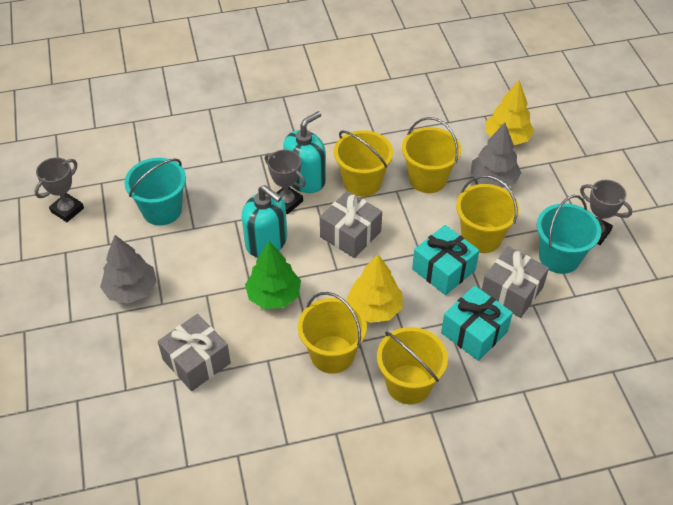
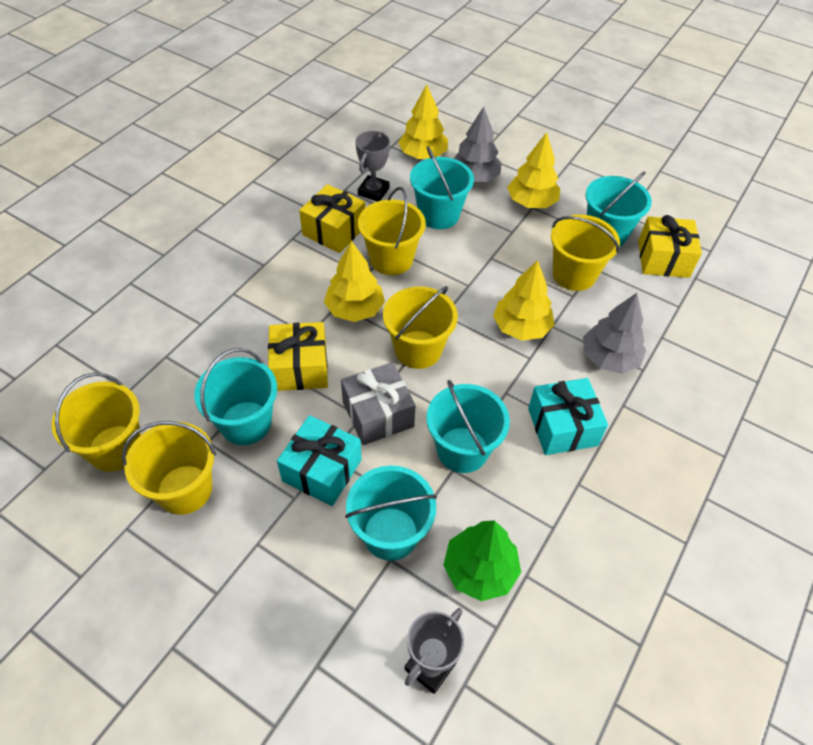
grey gift: 3 -> 1
grey trophy: 3 -> 2
turquoise bucket: 2 -> 5
turquoise soap dispenser: 2 -> 0
yellow gift: 0 -> 3
yellow tree: 2 -> 4

